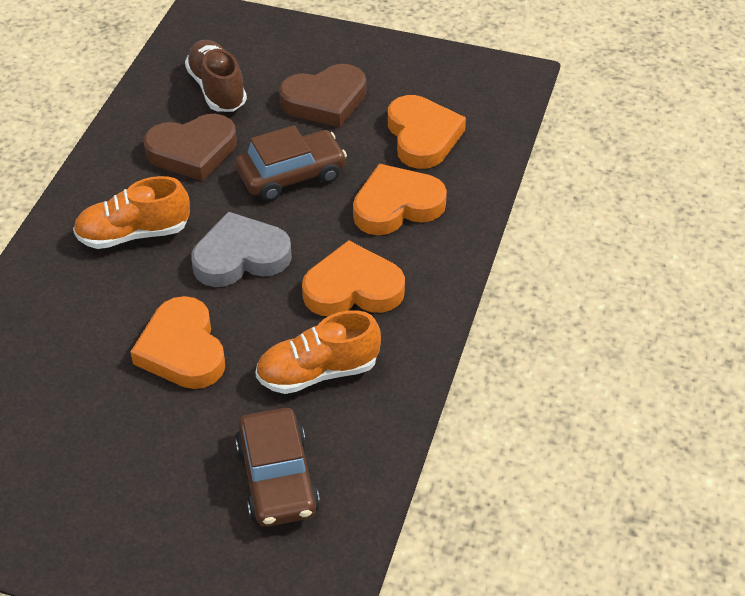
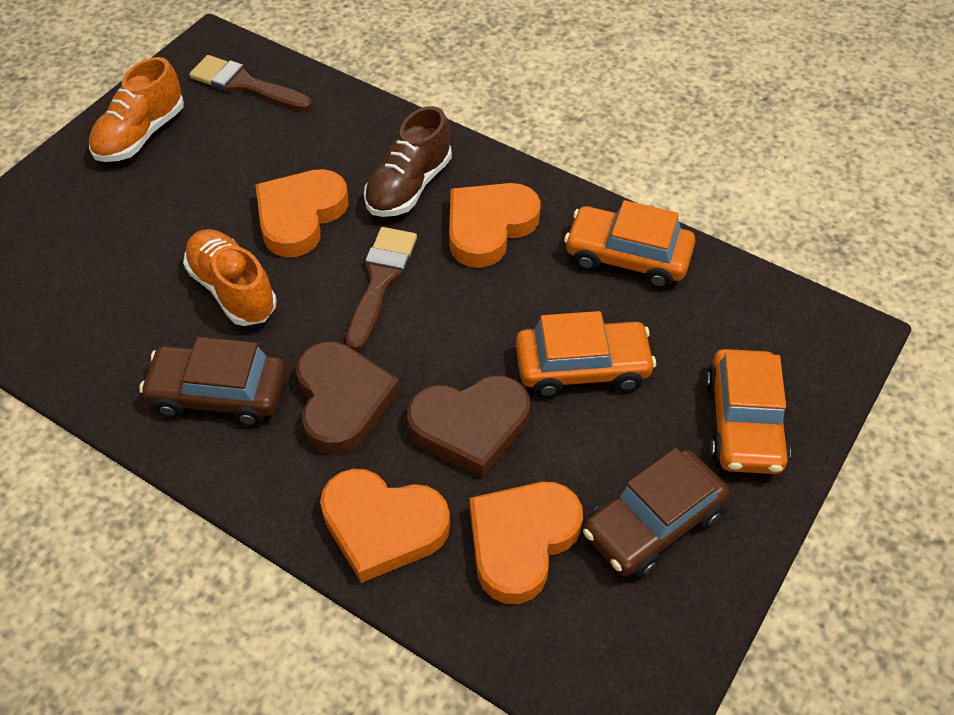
brown brush: 0 -> 2
grey heart: 1 -> 0
orange car: 0 -> 3

